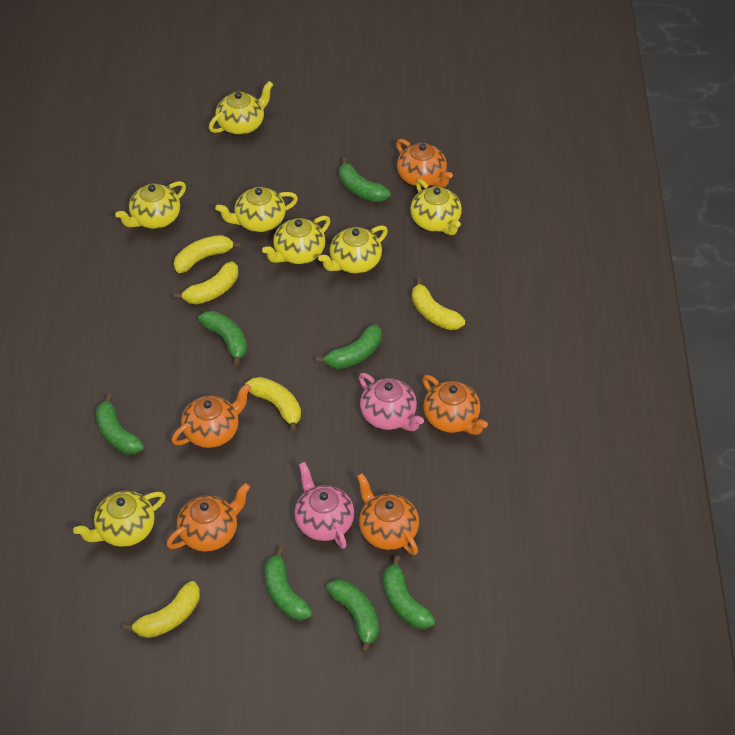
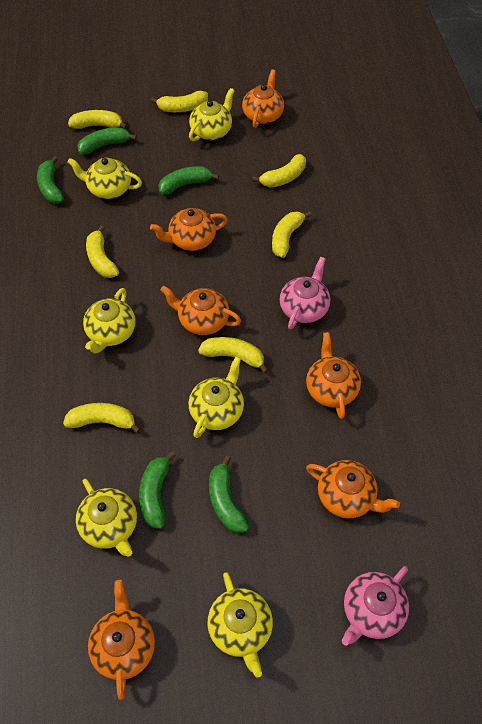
green banana: 7 -> 5
orange teapot: 5 -> 6
yellow banana: 5 -> 7
yellow teapot: 7 -> 6

